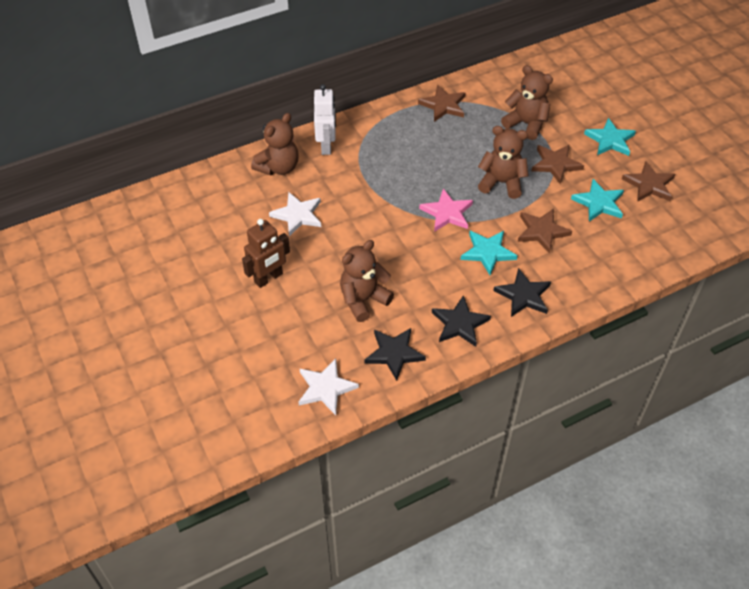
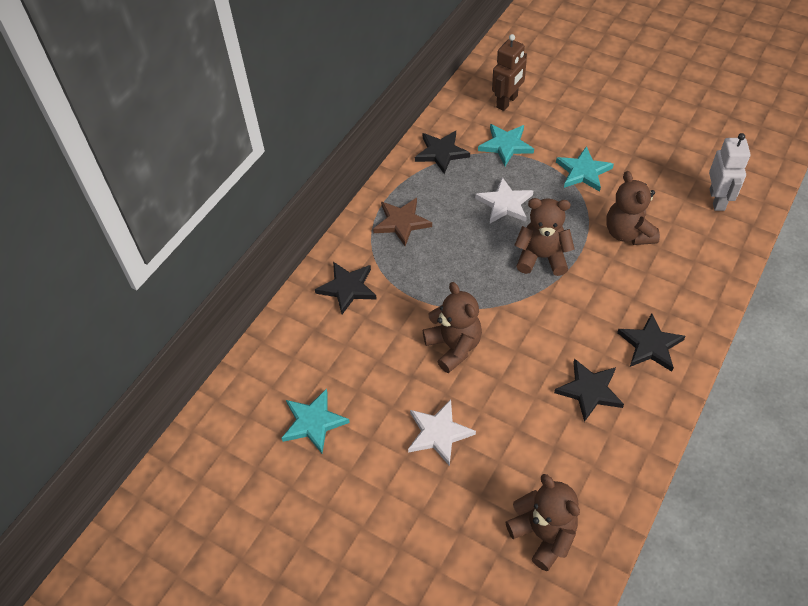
black star: 3 -> 4
brown star: 4 -> 1
pink star: 1 -> 0

